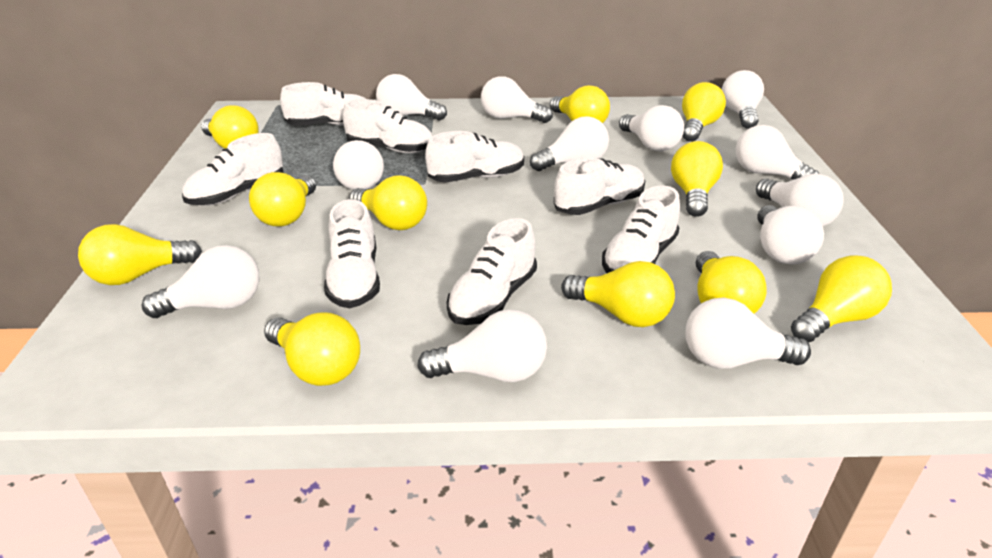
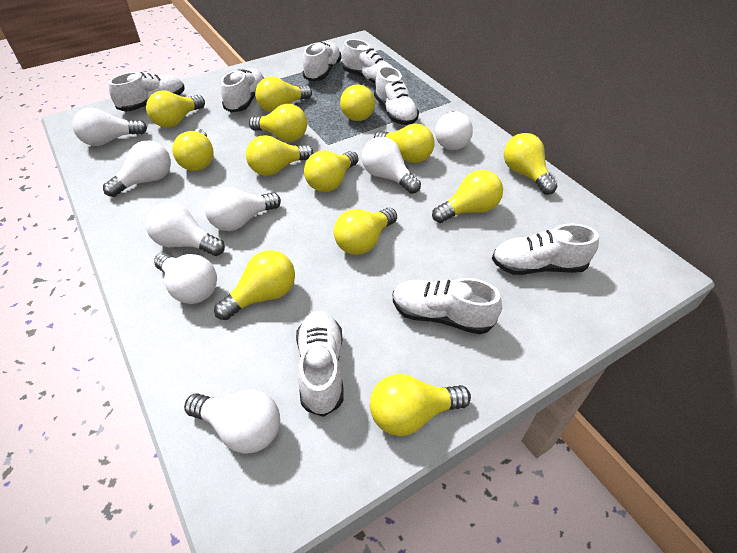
white light bulb: 12 -> 8
yellow light bulb: 11 -> 13

